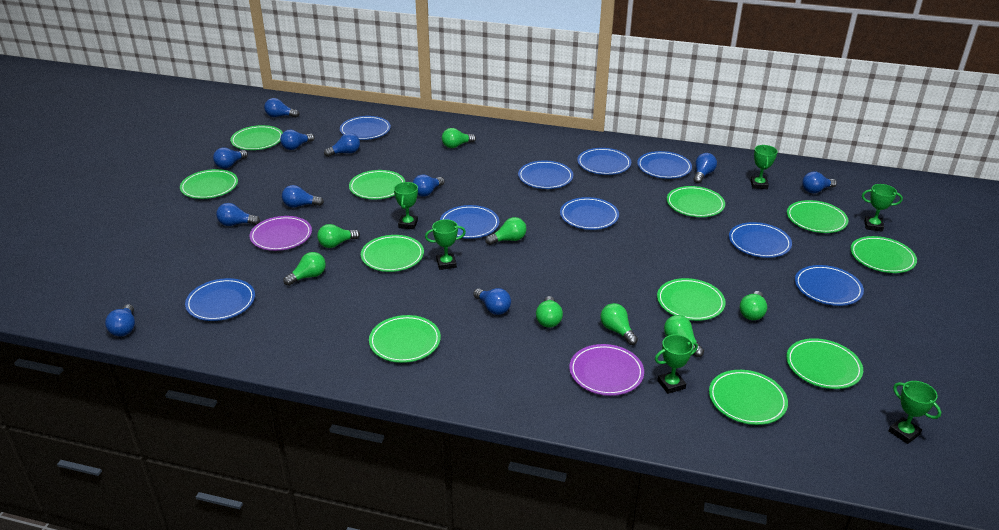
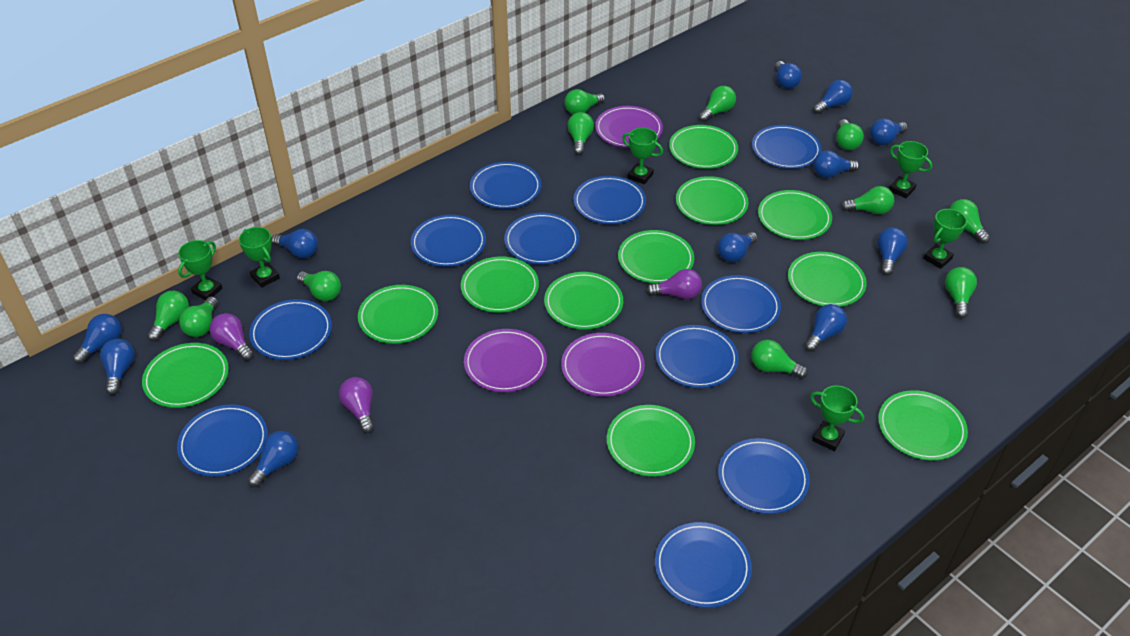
blue plate: 9 -> 11
green light bulb: 8 -> 11
purple light bulb: 0 -> 3
purple plate: 2 -> 3

